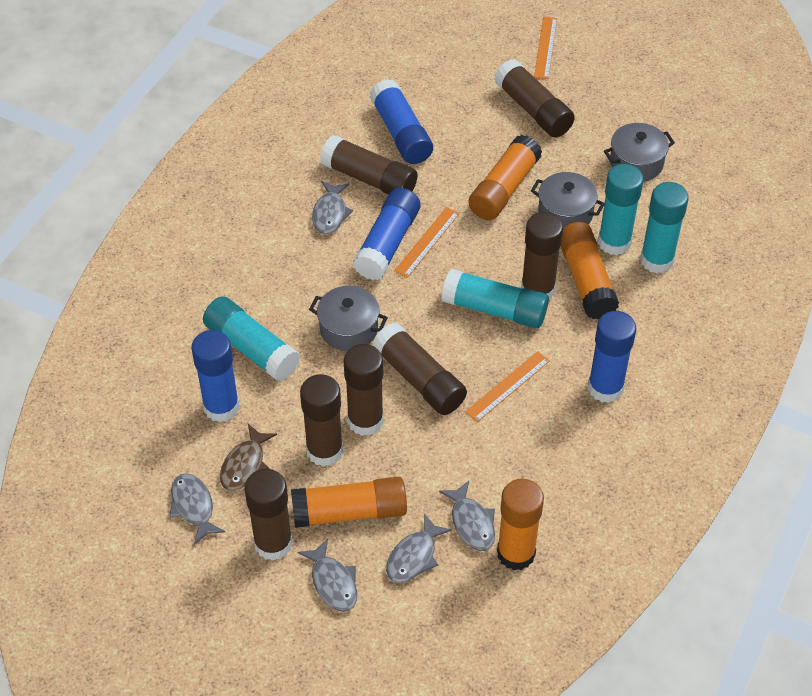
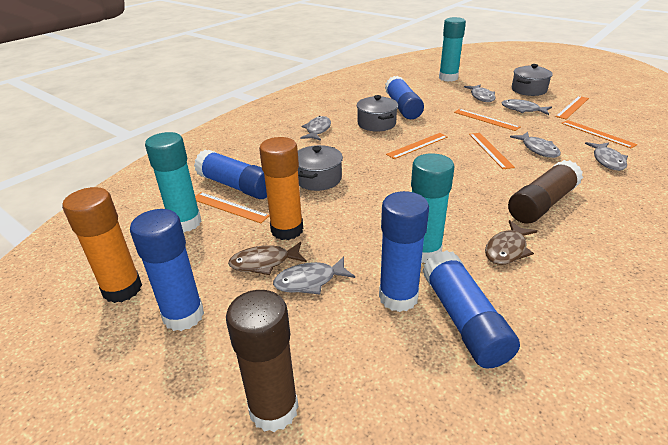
blue glue stick: 4 -> 5
brown fish: 1 -> 2
brown glue stick: 7 -> 2
grey fish: 5 -> 6
orange glue stick: 4 -> 2
orange ruler: 3 -> 6
turquoise glue stick: 4 -> 3

